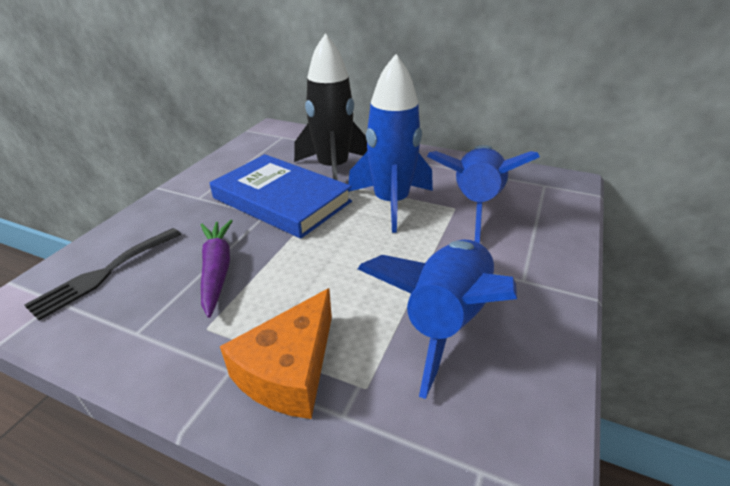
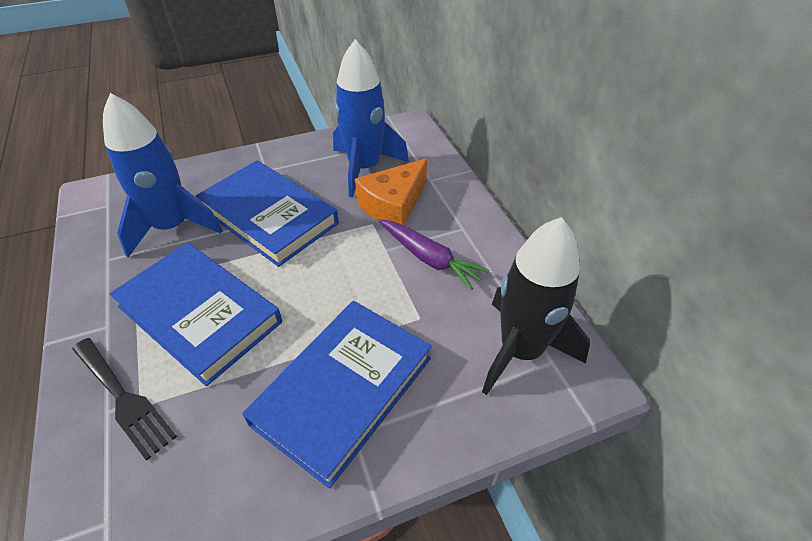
blue book: 1 -> 3
blue rocket: 3 -> 2

